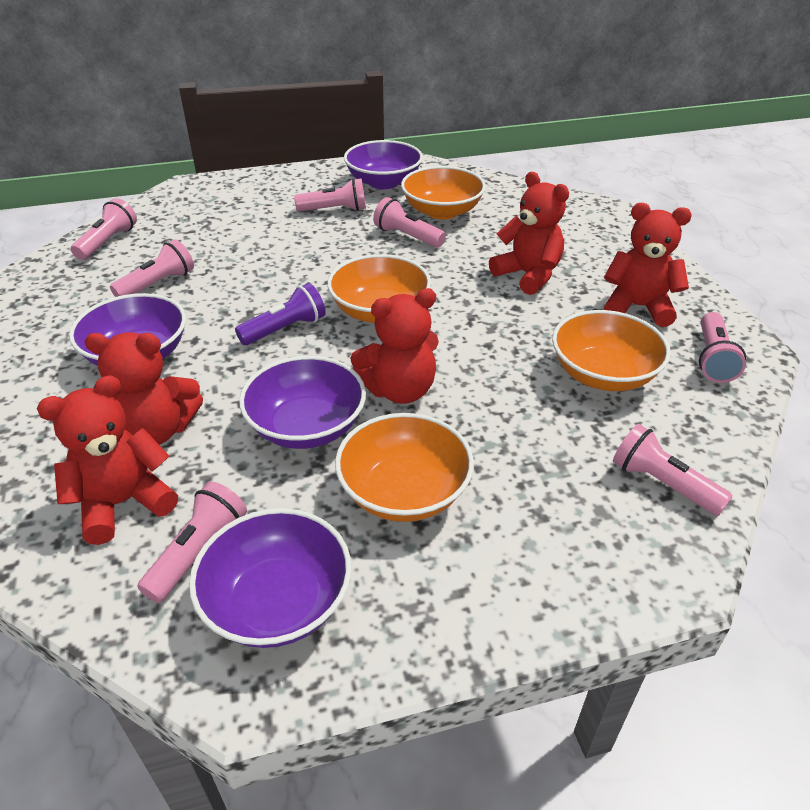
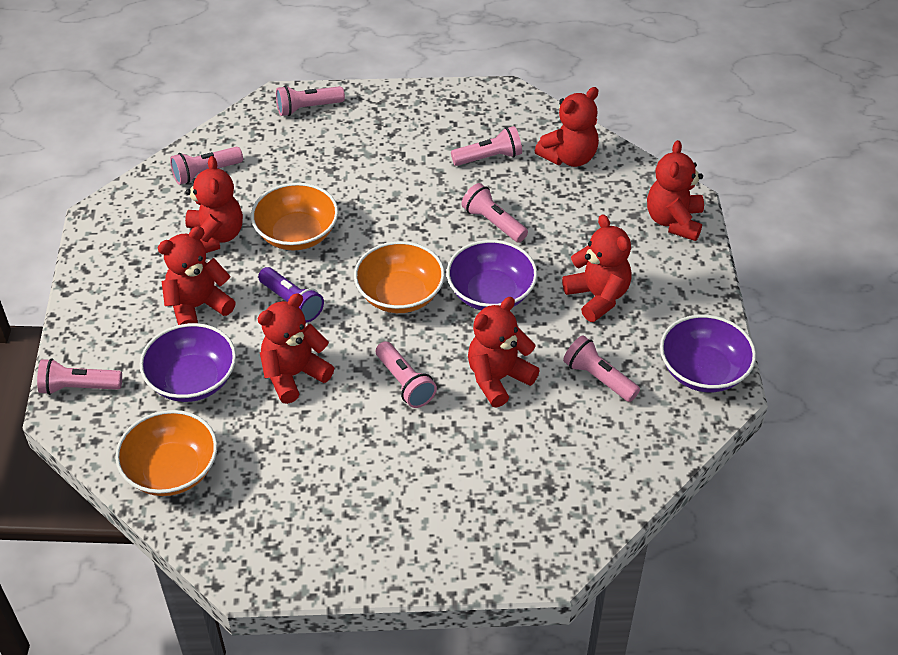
orange bowl: 4 -> 3
purple bowl: 4 -> 3
red teddy bear: 5 -> 7

